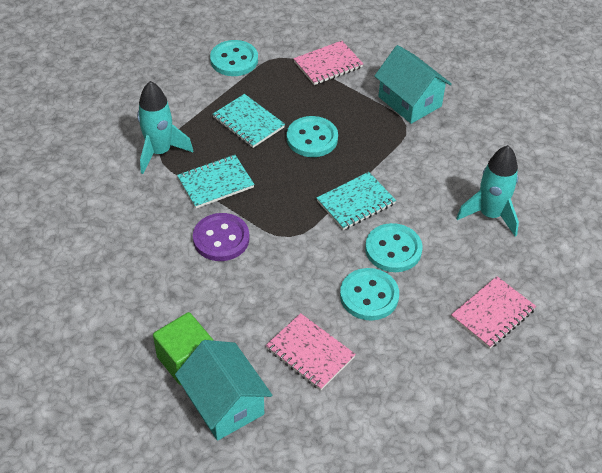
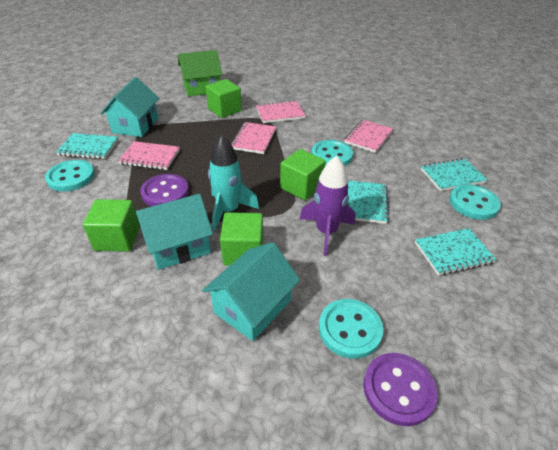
green cube: 1 -> 4
green house: 0 -> 1
pink notebook: 3 -> 4
purple button: 1 -> 2
purple rocket: 0 -> 1
turquoise house: 2 -> 3
turquoise notebook: 3 -> 4
turquoise rocket: 2 -> 1

